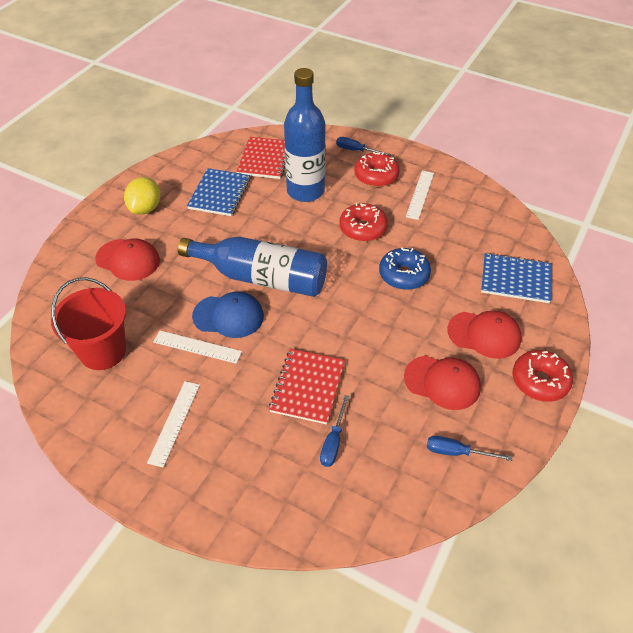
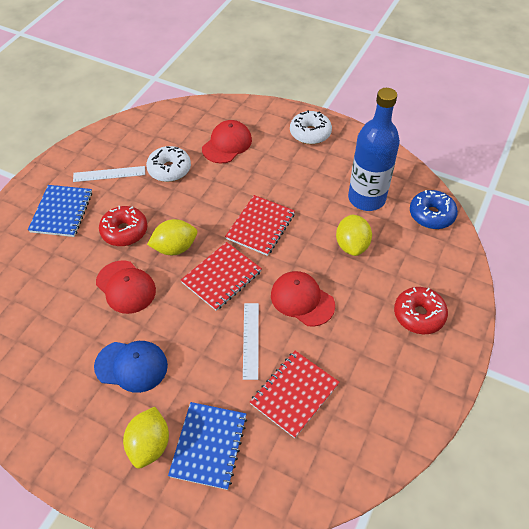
blue bottle: 2 -> 1
blue screwdriver: 3 -> 0
red bucket: 1 -> 0
red donut: 3 -> 2
red notebook: 2 -> 3
white donut: 0 -> 2
white ruler: 3 -> 2
yellow lemon: 1 -> 3

